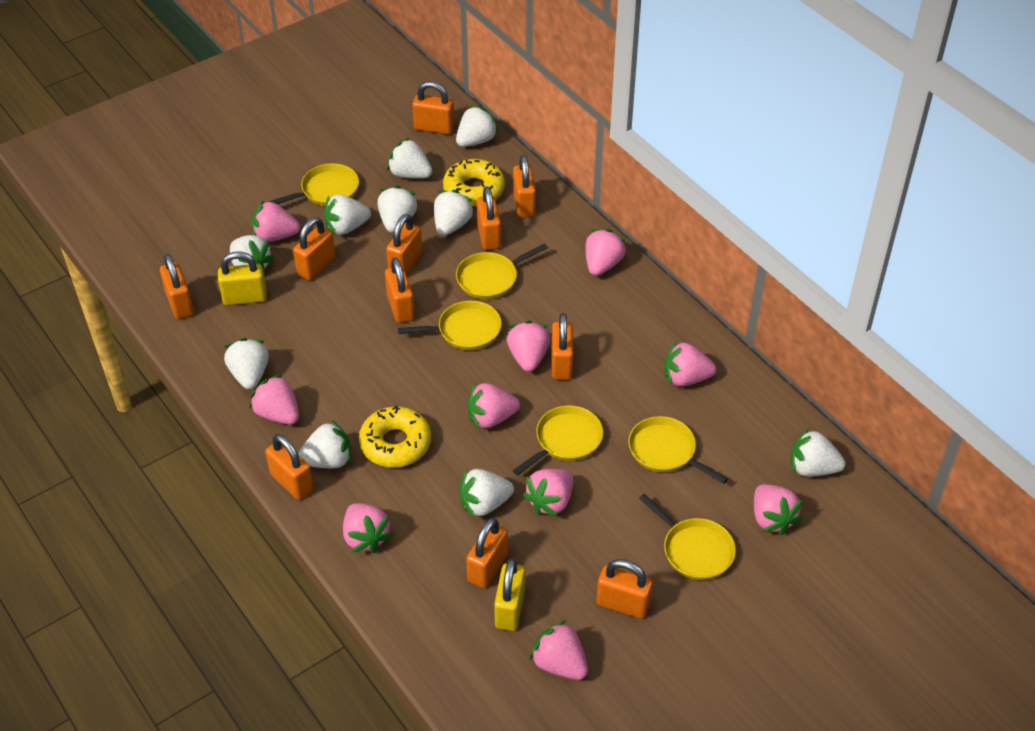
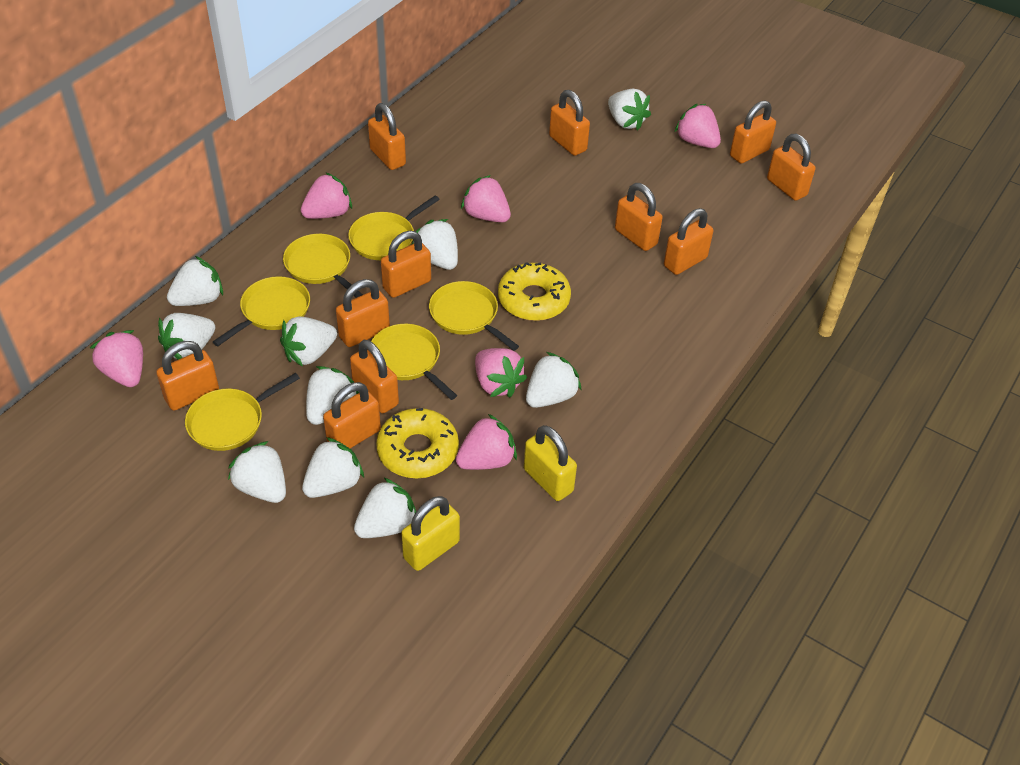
pink strawberry: 10 -> 6

